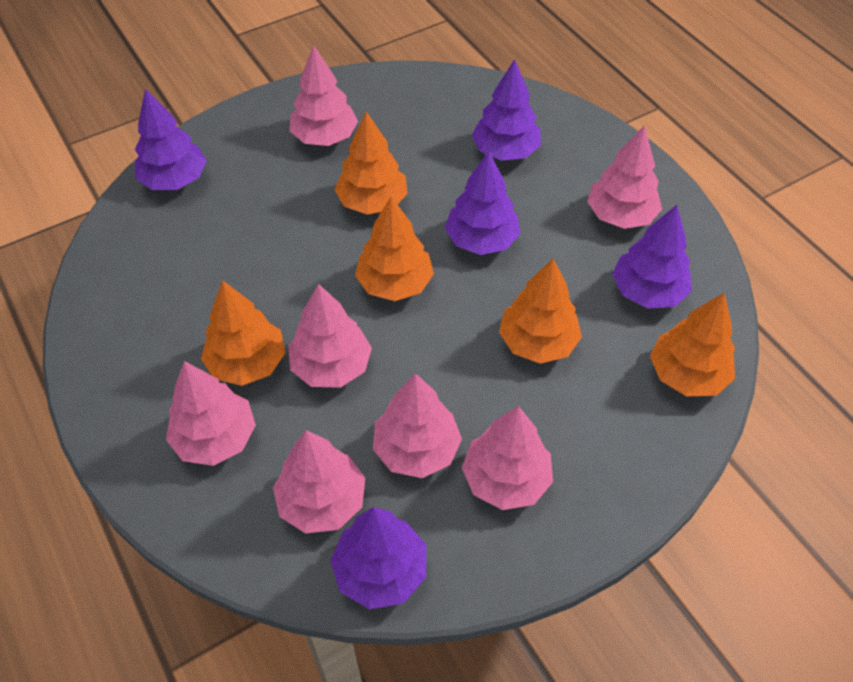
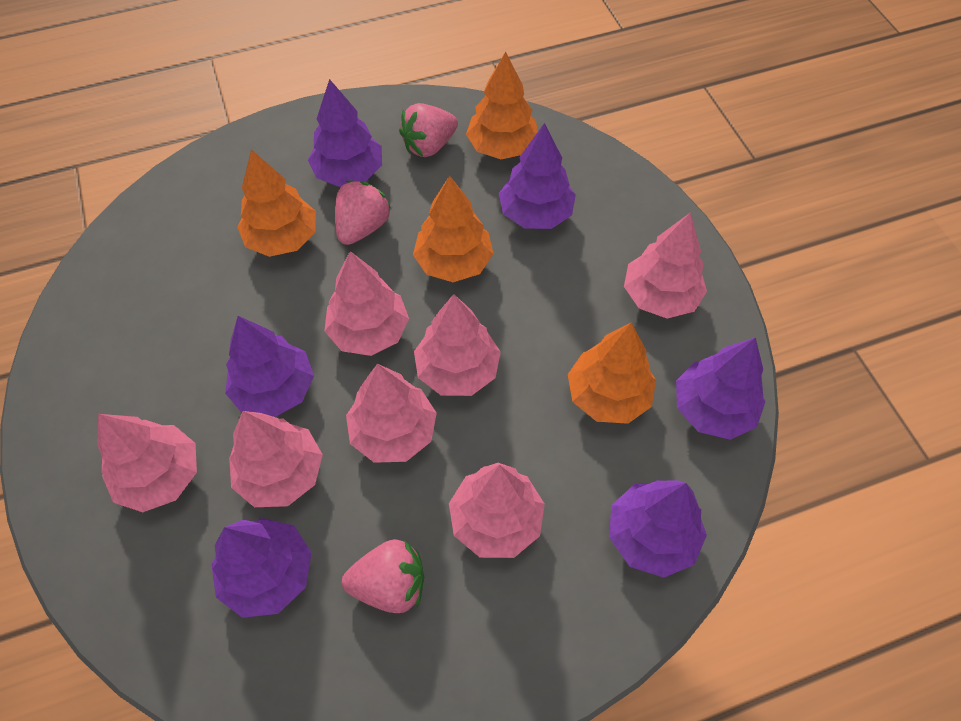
orange tree: 5 -> 4
pink strawberry: 0 -> 3
purple tree: 5 -> 6

